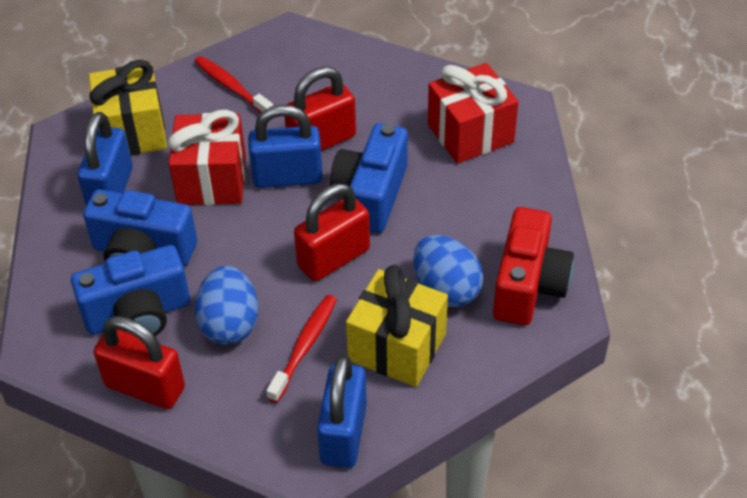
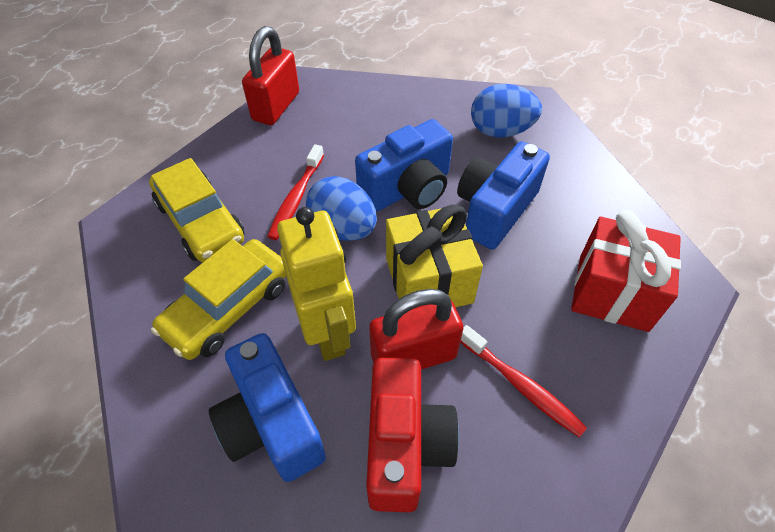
blue padlock: 3 -> 0
red gift: 2 -> 1
red padlock: 3 -> 2
yellow car: 0 -> 2
yellow gift: 2 -> 1
yellow robot: 0 -> 1

